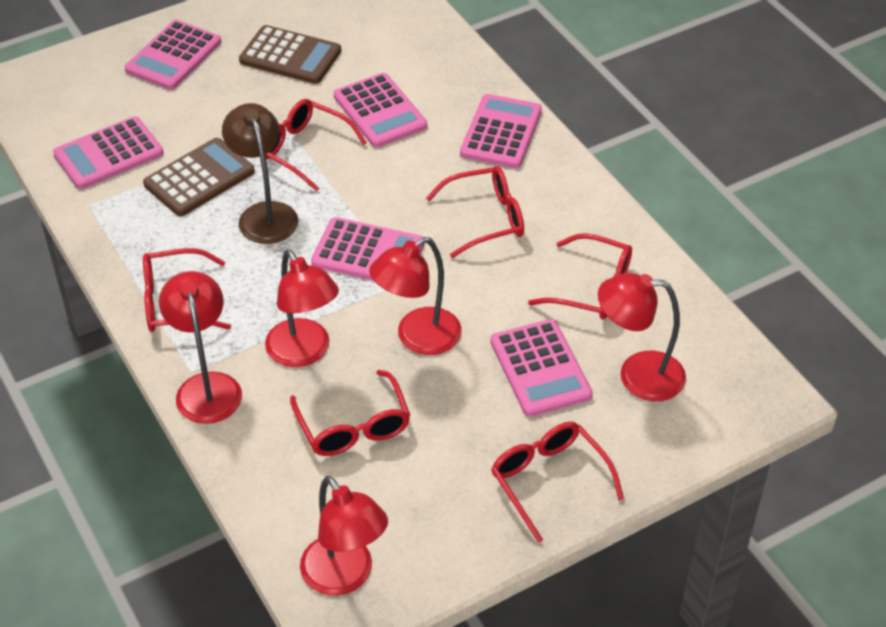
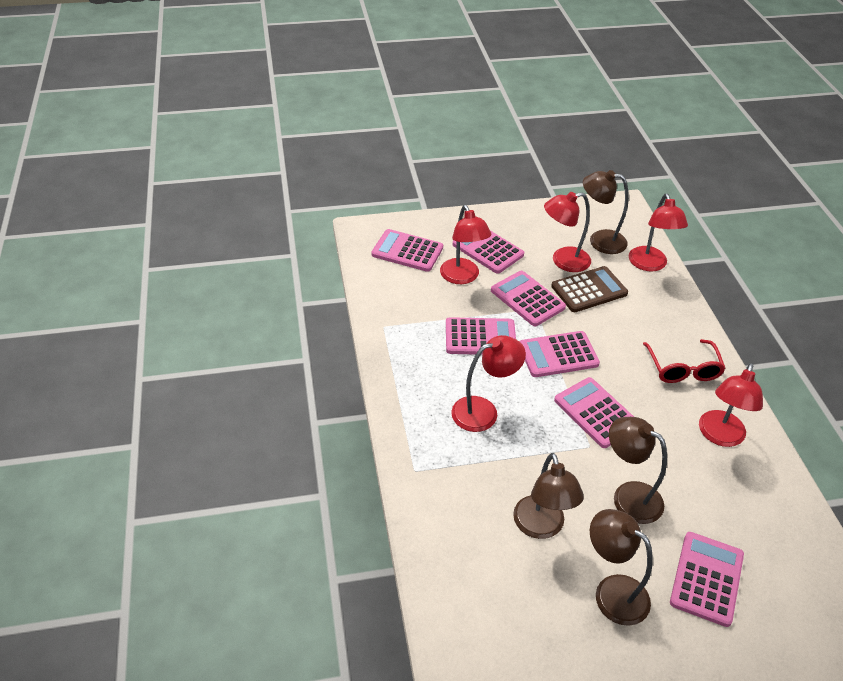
brown calculator: 2 -> 1
brown lamp: 1 -> 4
pink calculator: 6 -> 7
red glasses: 6 -> 1

